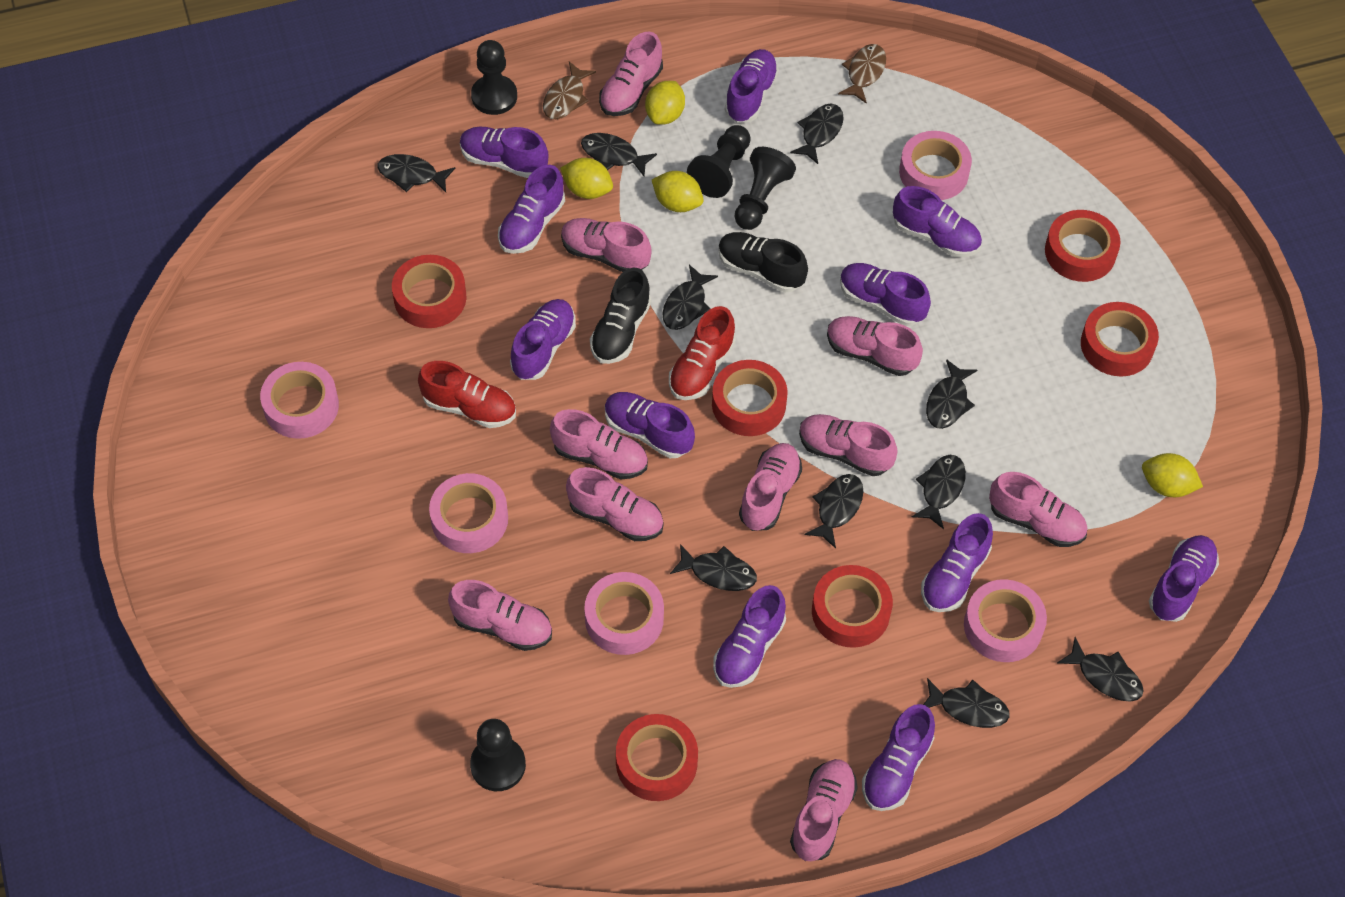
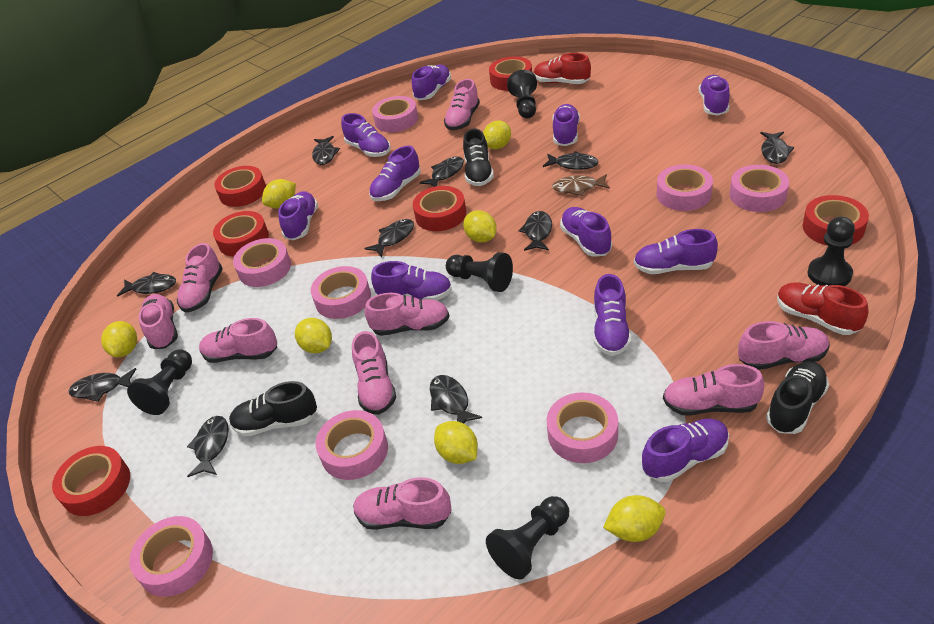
black pawn: 4 -> 5
black shoe: 2 -> 3
brown fish: 2 -> 1
pink shoe: 10 -> 9
pink tape: 5 -> 8
yellow lemon: 4 -> 7

